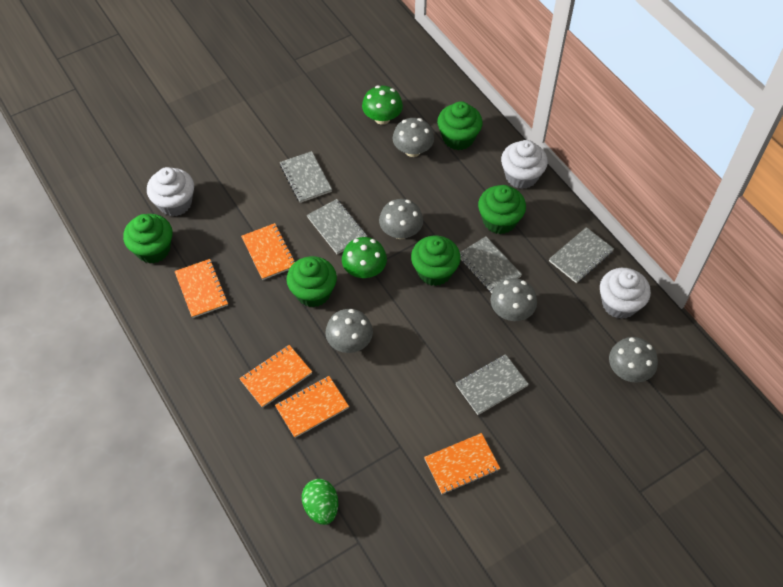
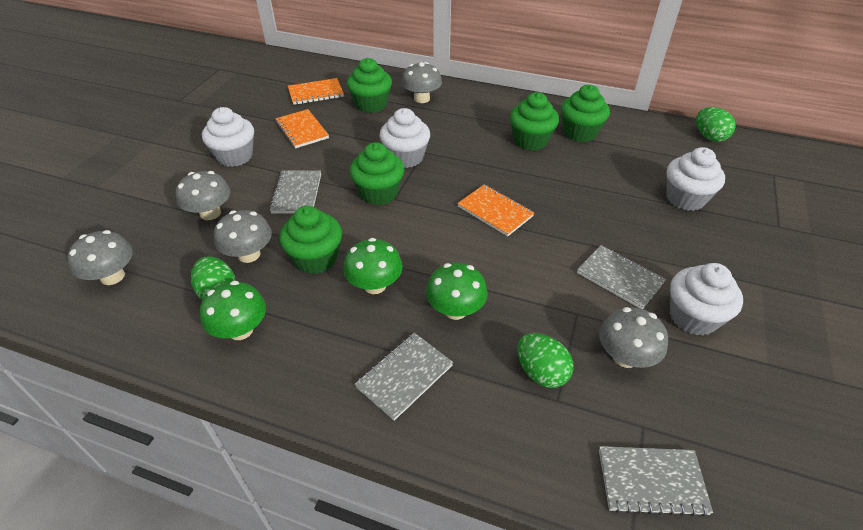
green egg: 1 -> 3
green mushroom: 2 -> 3
grey notebook: 5 -> 4
orange notebook: 5 -> 3
white cupcake: 3 -> 4

